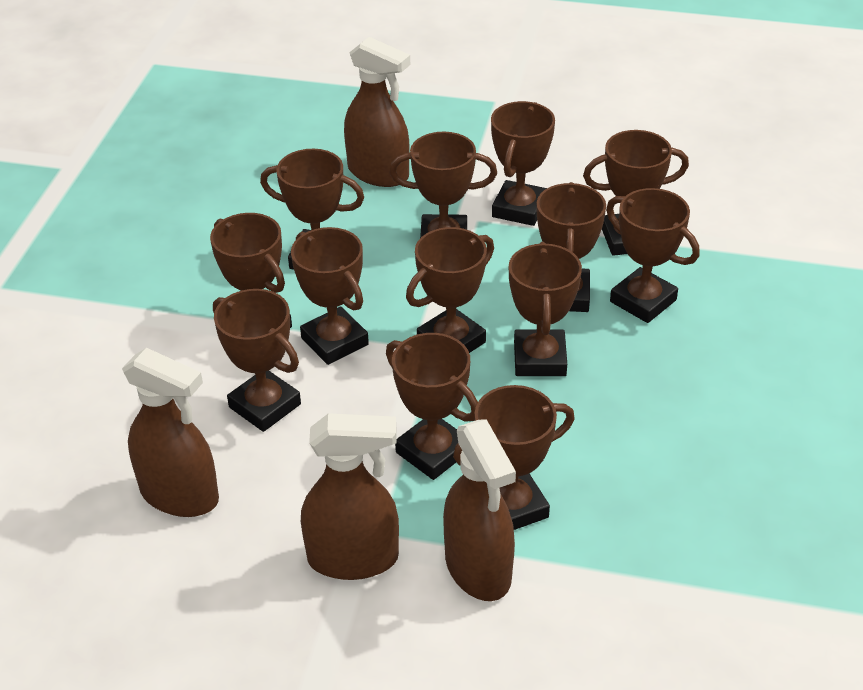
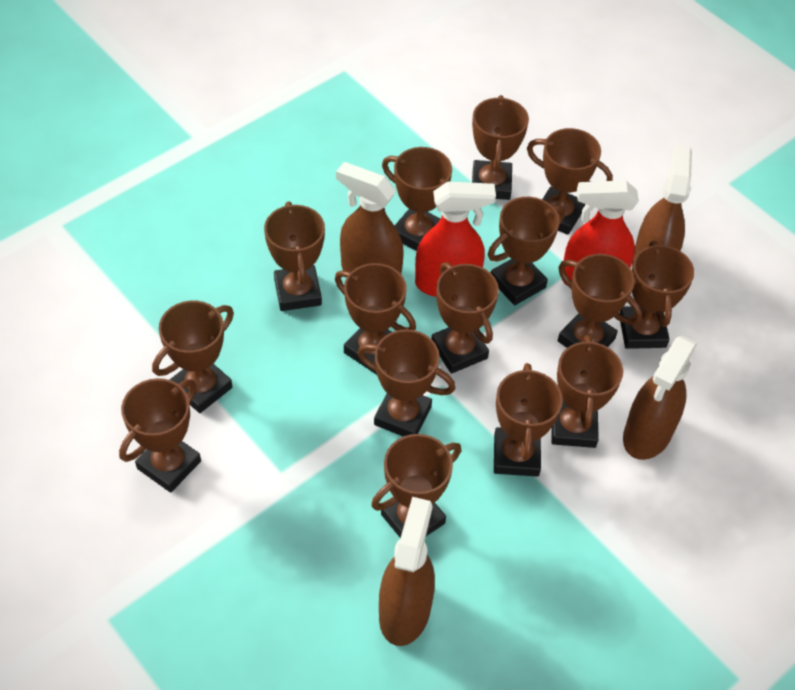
brown trophy: 13 -> 15
red spray bottle: 0 -> 2

